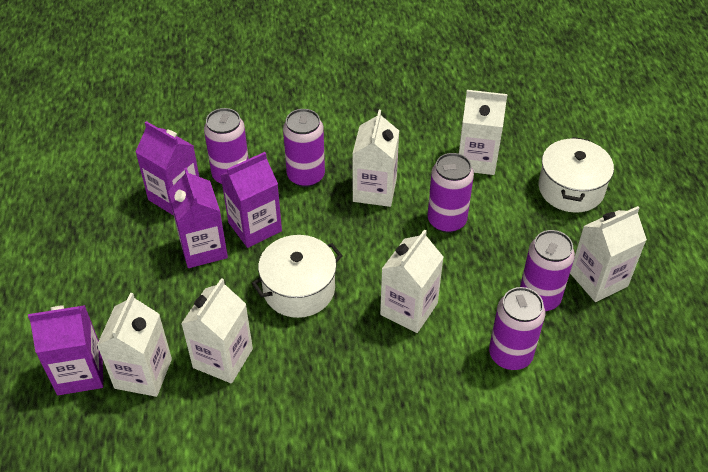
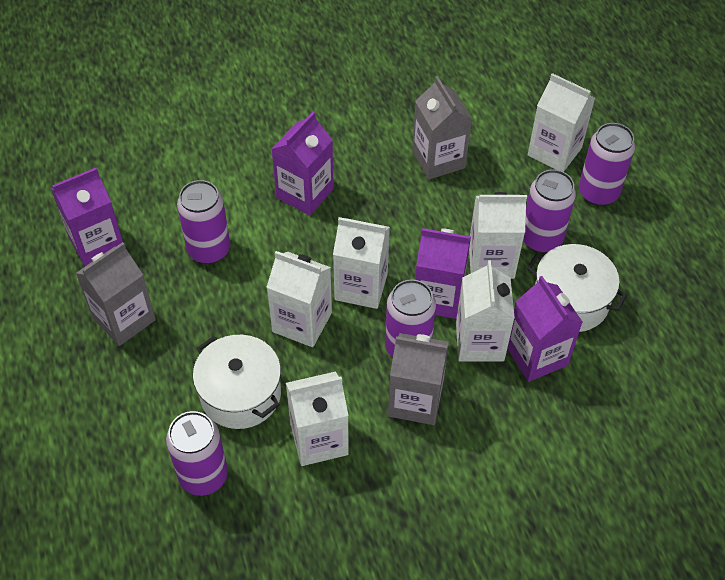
grey carton: 0 -> 3

